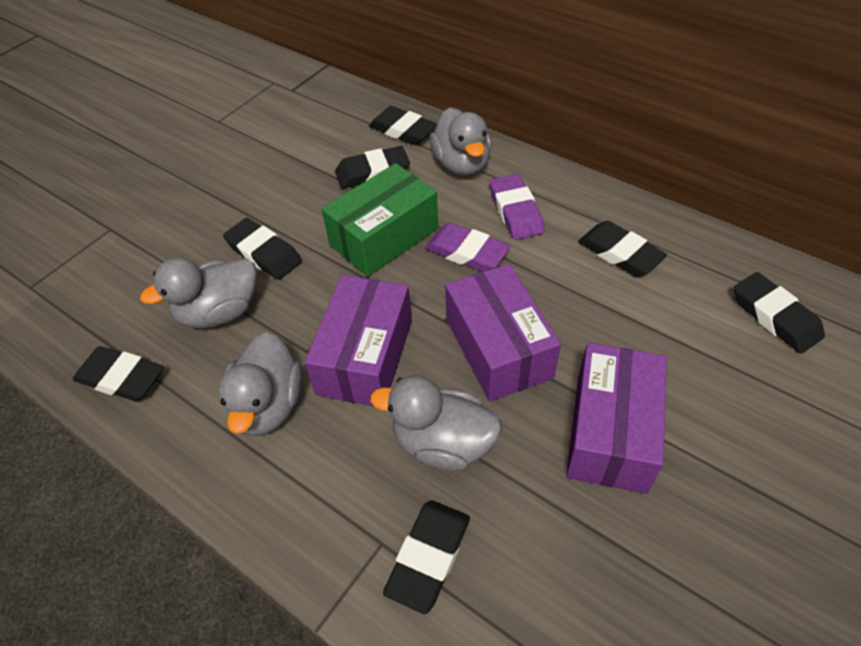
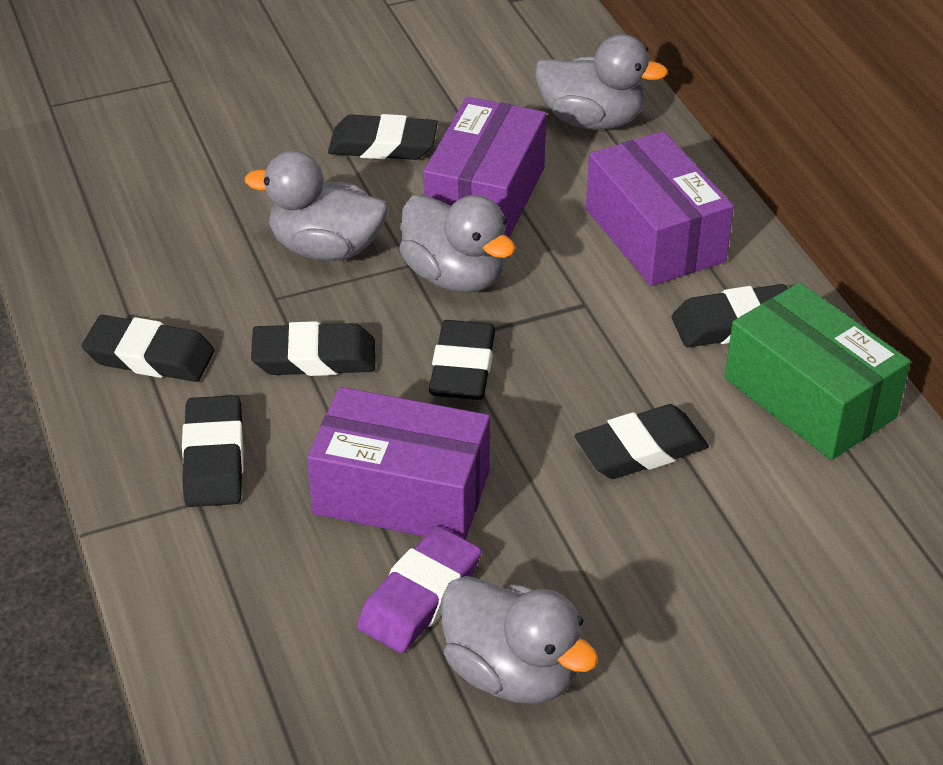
purple eraser: 2 -> 1

